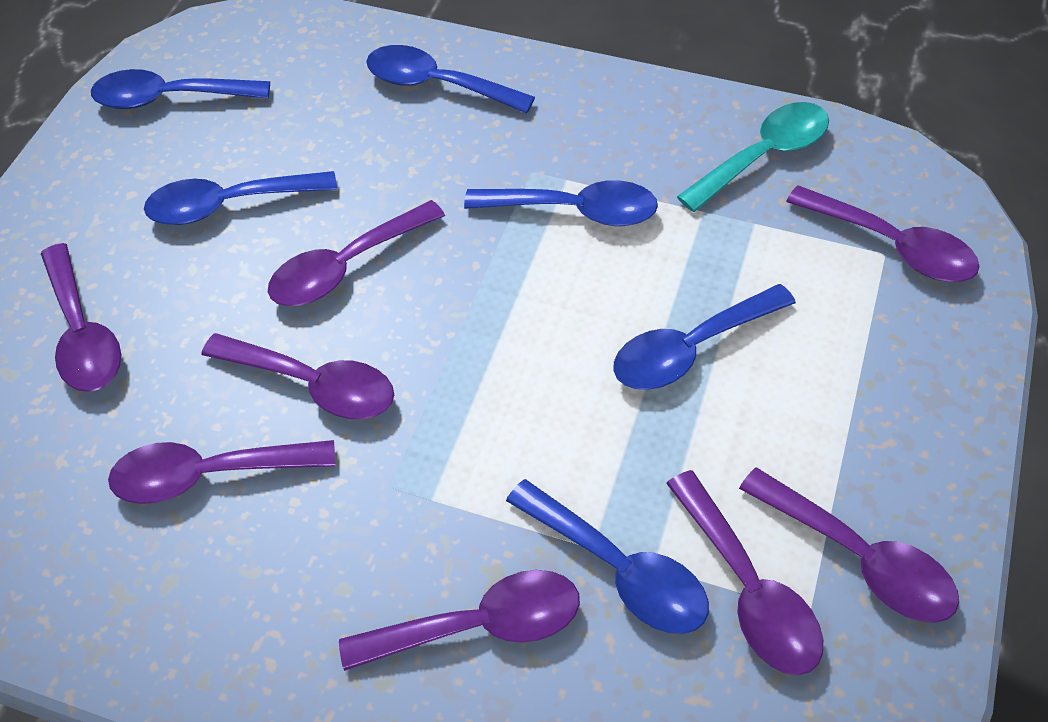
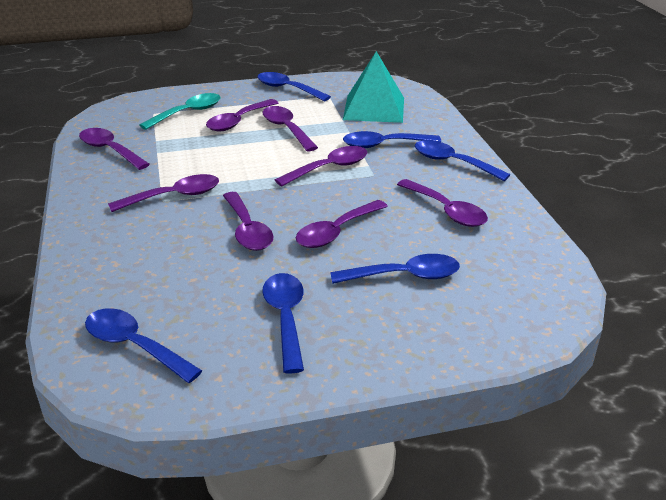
turquoise pyramid: 0 -> 1

